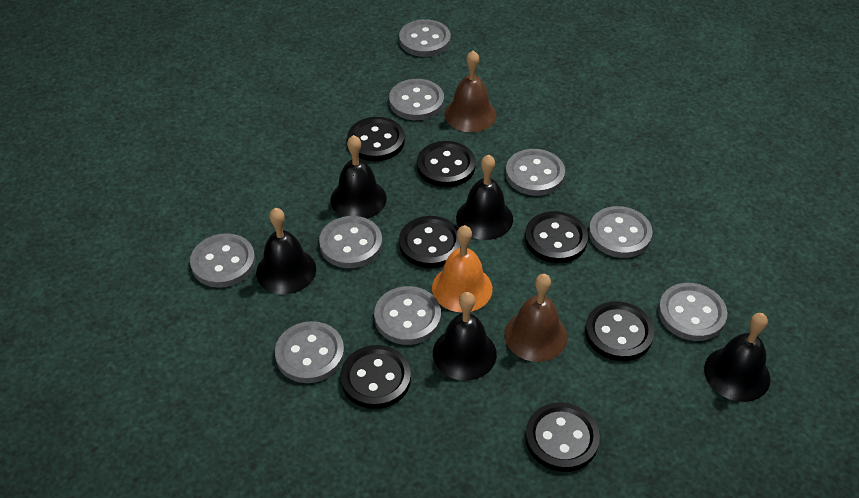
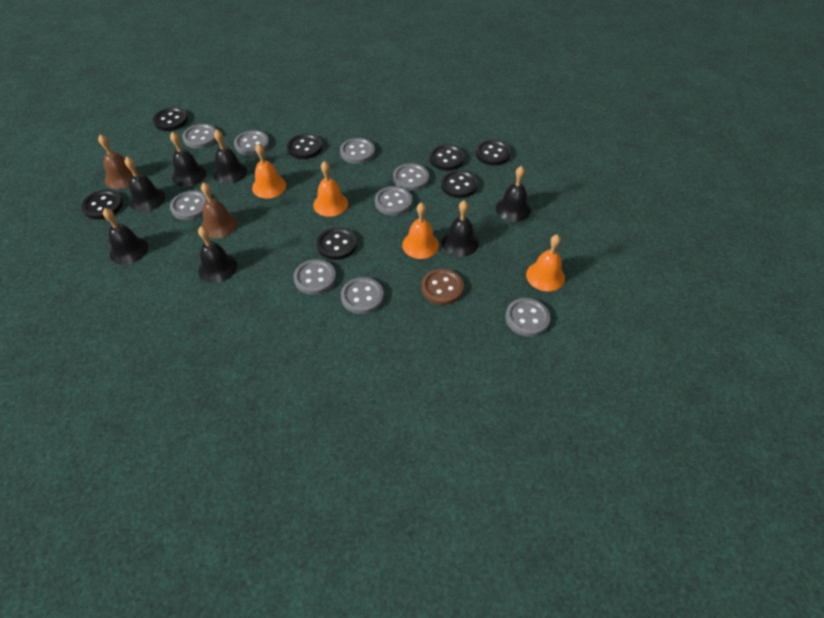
black bell: 5 -> 7
brown button: 0 -> 1
orange bell: 1 -> 4

